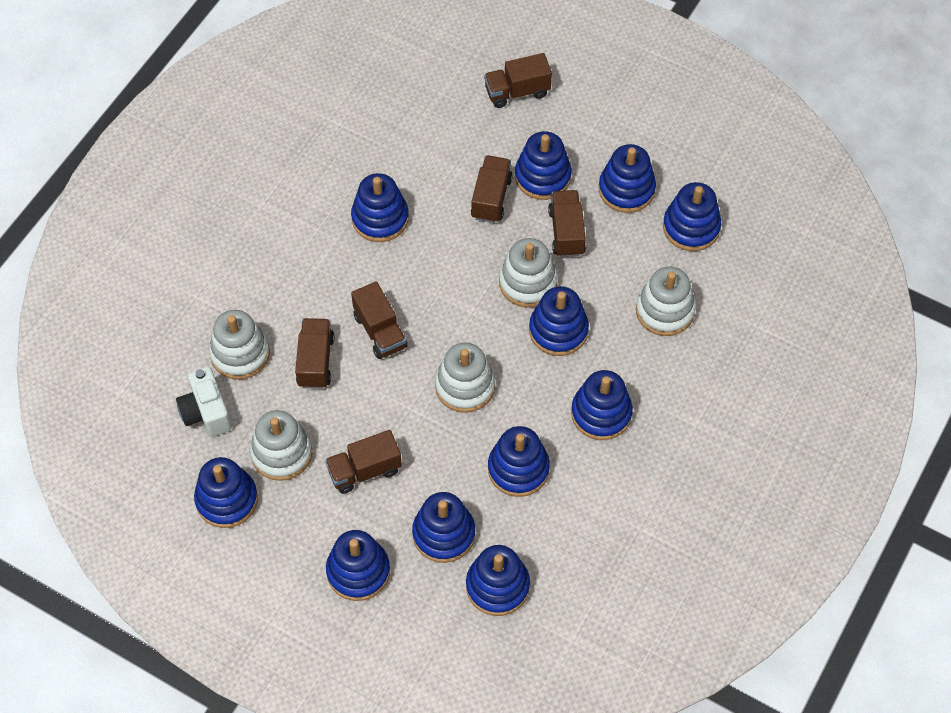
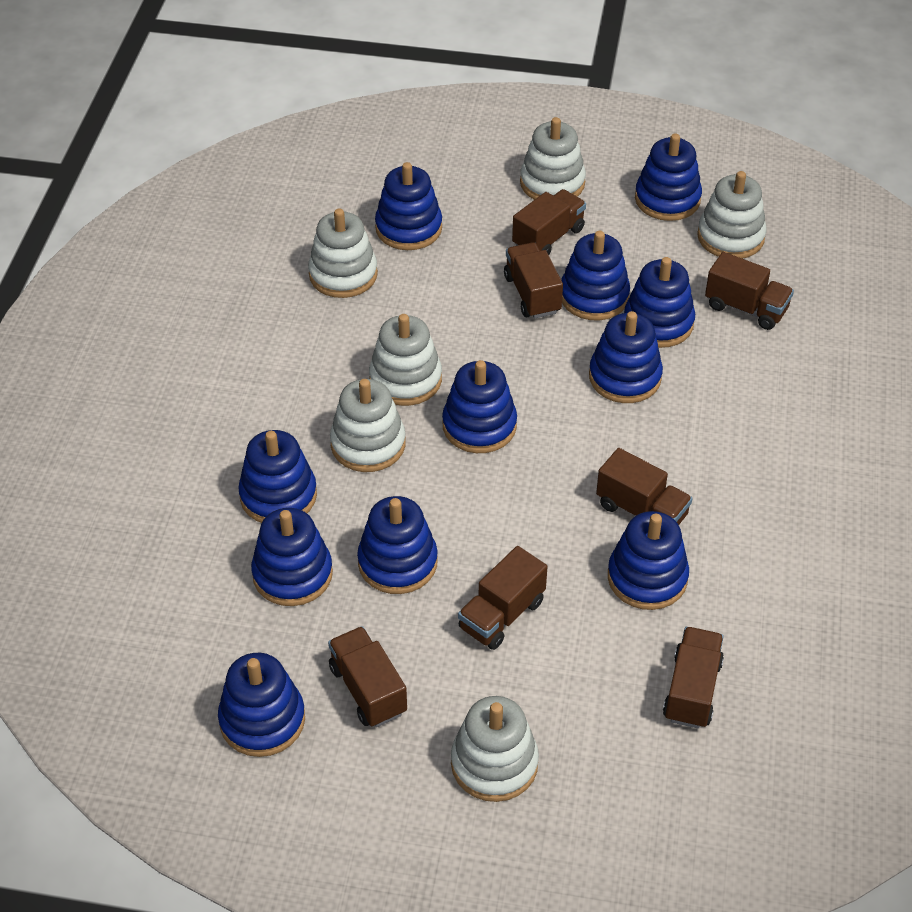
brown truck: 6 -> 7
white camera: 1 -> 0
white stacking toy: 5 -> 6

